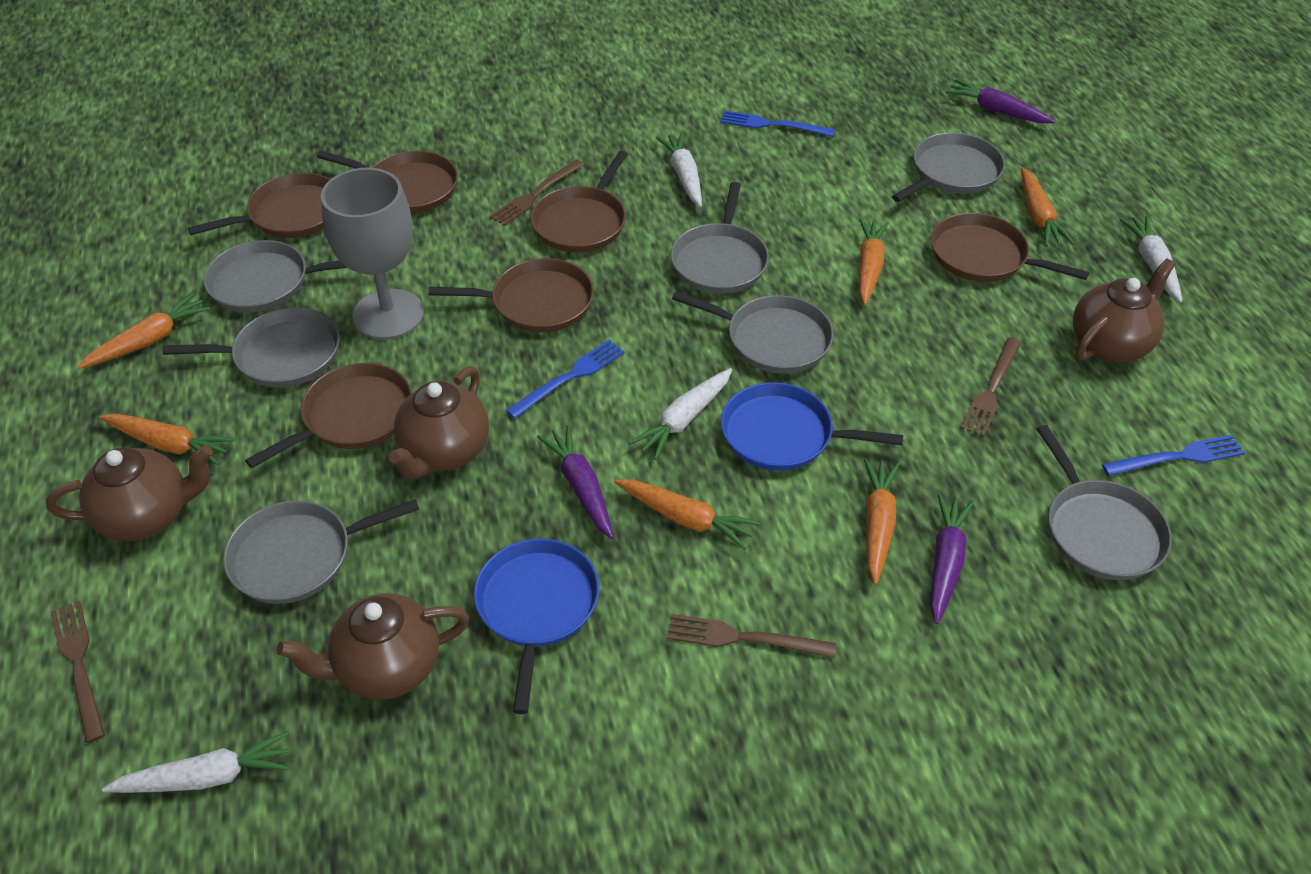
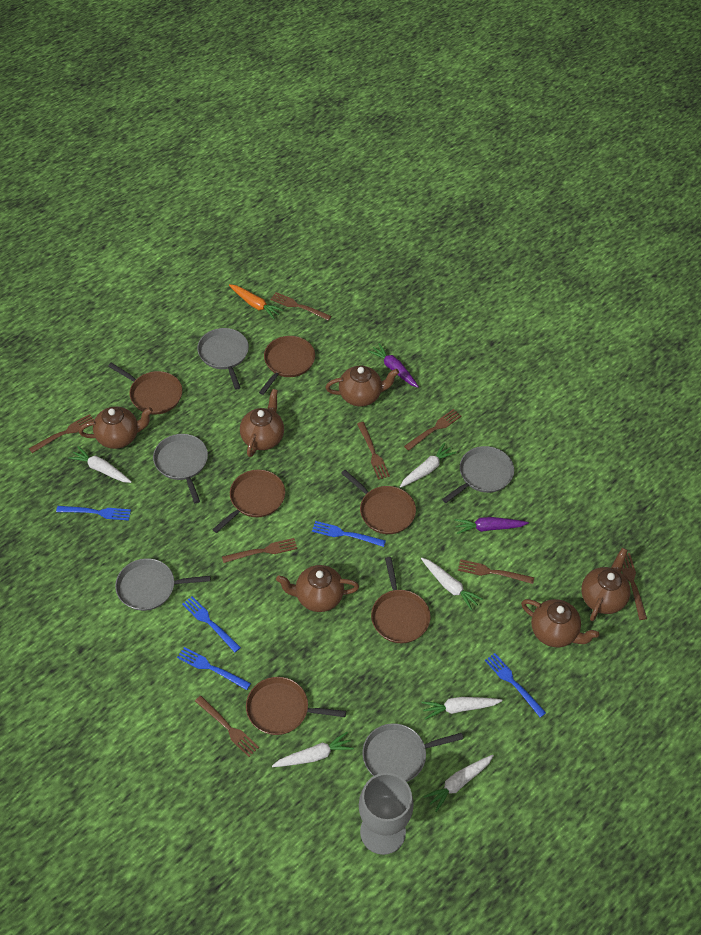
blue fork: 3 -> 5
blue pan: 2 -> 0
brown fork: 4 -> 8
brown teapot: 4 -> 6
grey pan: 7 -> 5
orange carrot: 6 -> 1
purple carrot: 3 -> 2
white carrot: 4 -> 6

